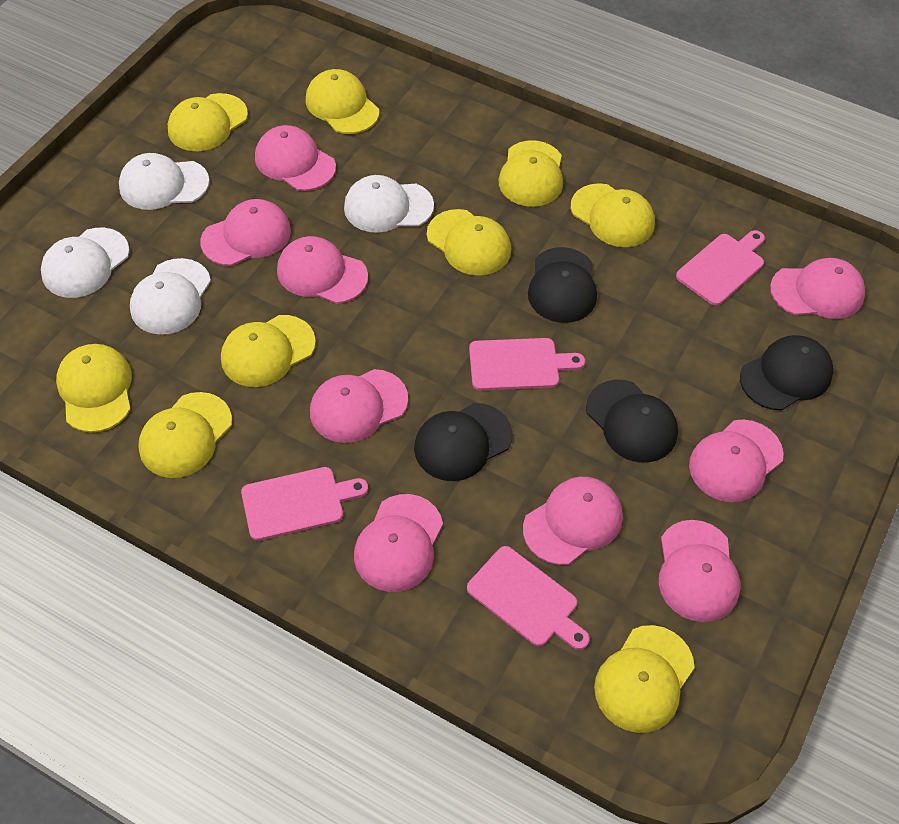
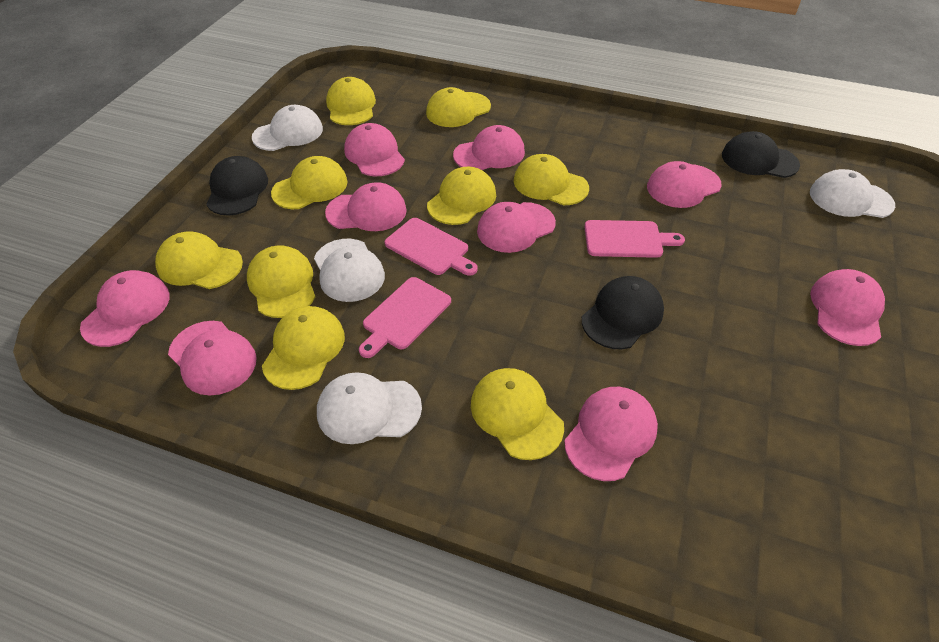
black cap: 4 -> 3
pink cutting board: 4 -> 3

